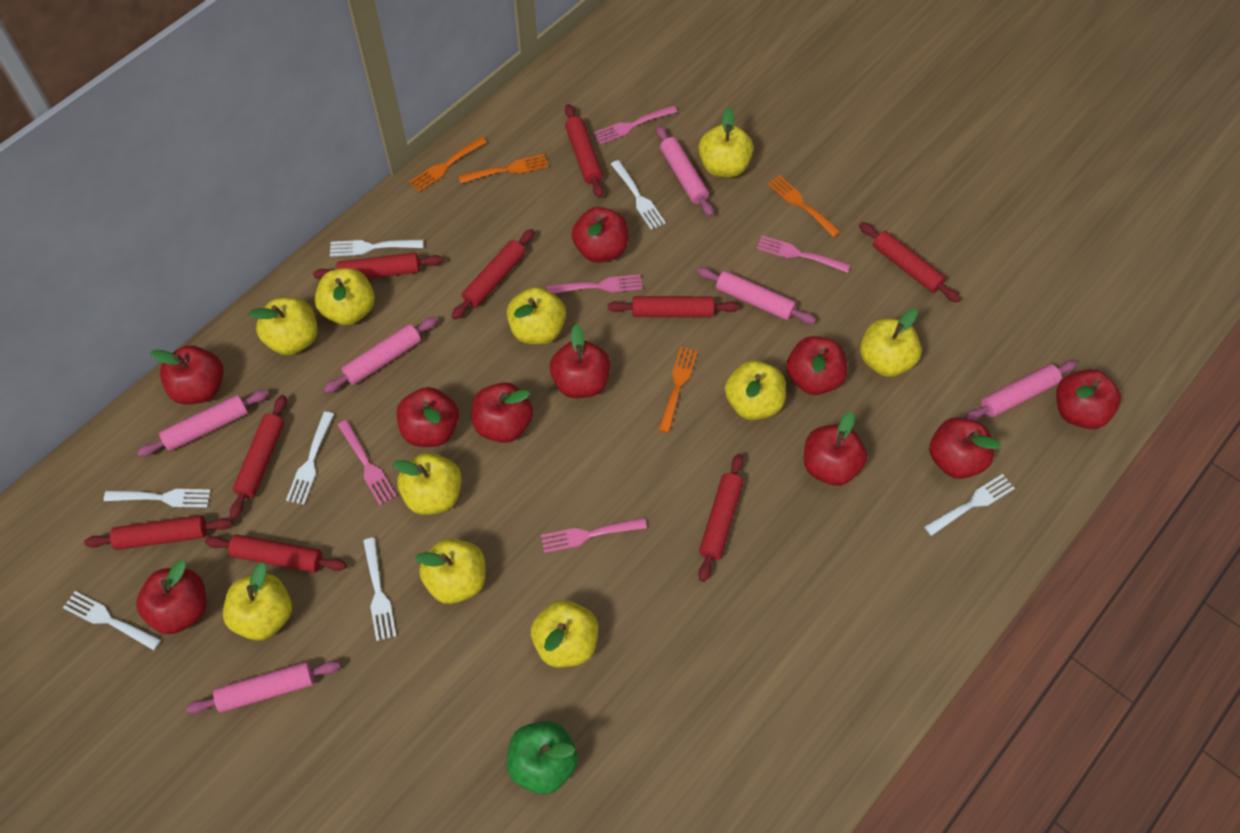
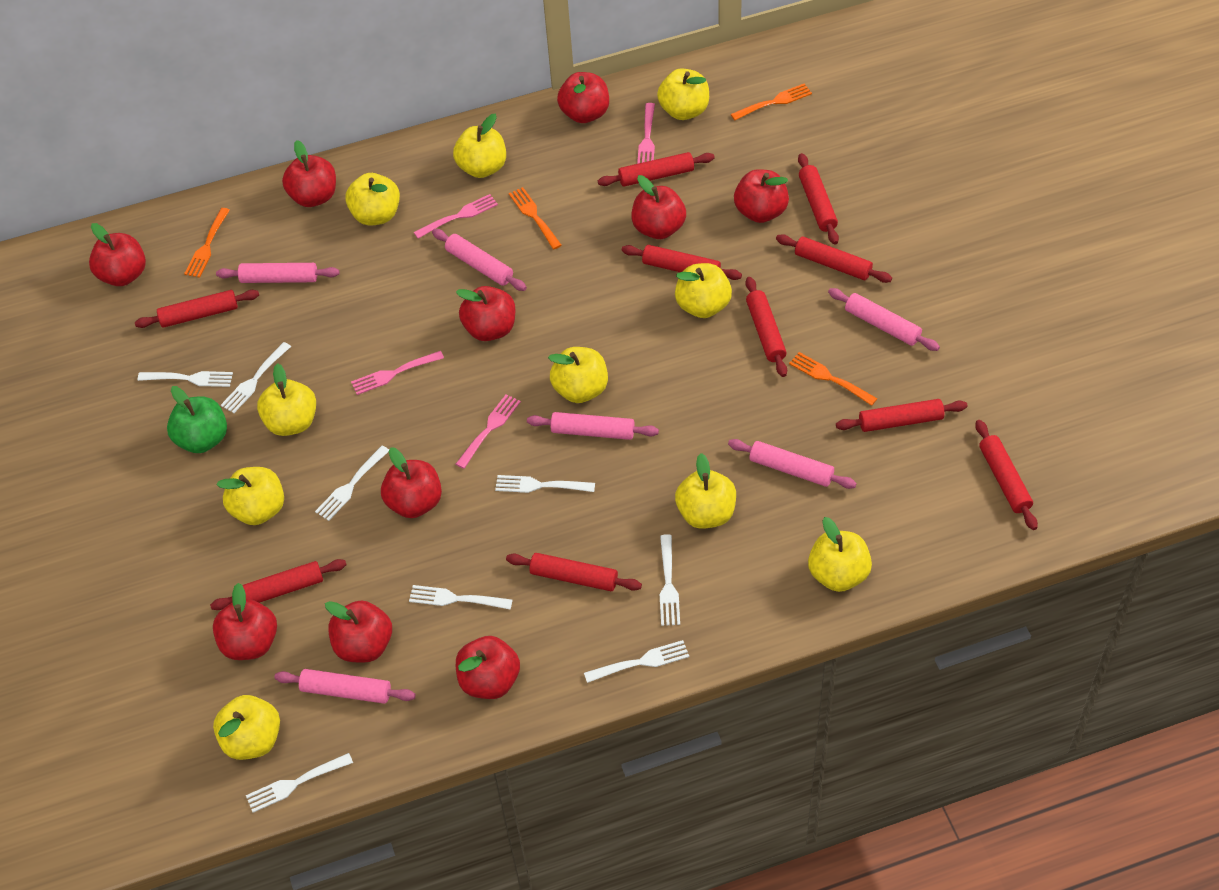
pink fork: 5 -> 4
red rolling pin: 9 -> 10
white fork: 7 -> 8

